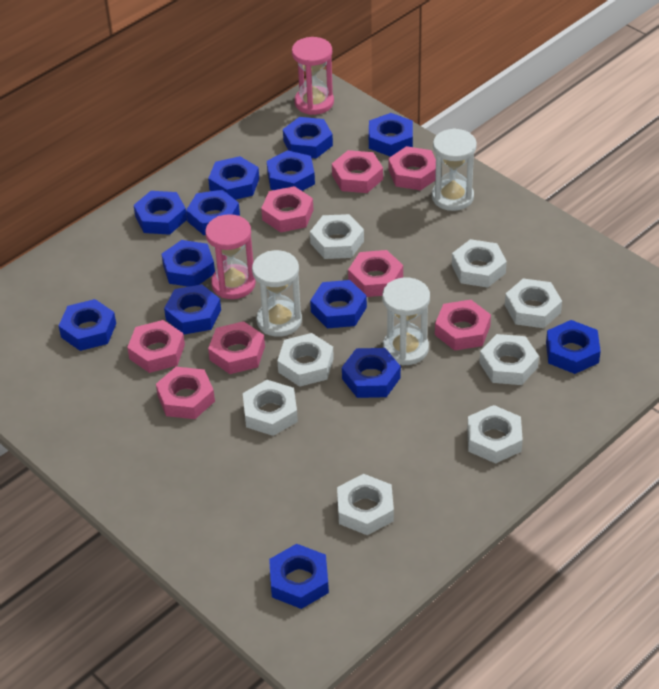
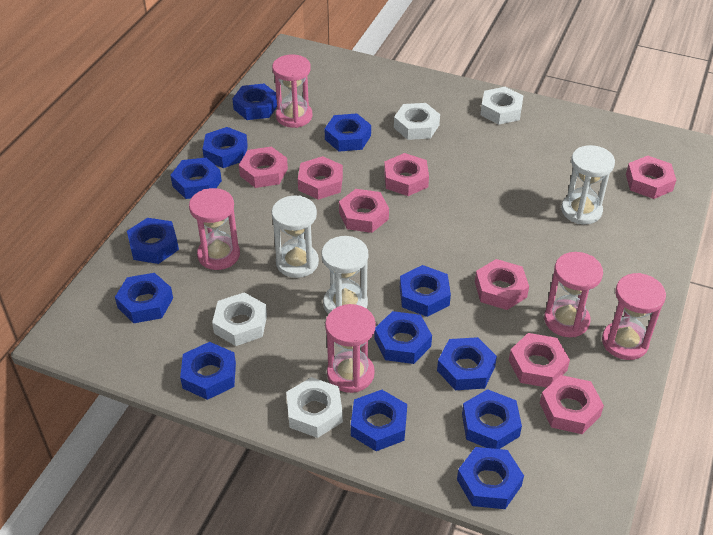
pink hourglass: 2 -> 5
white nut: 8 -> 4

